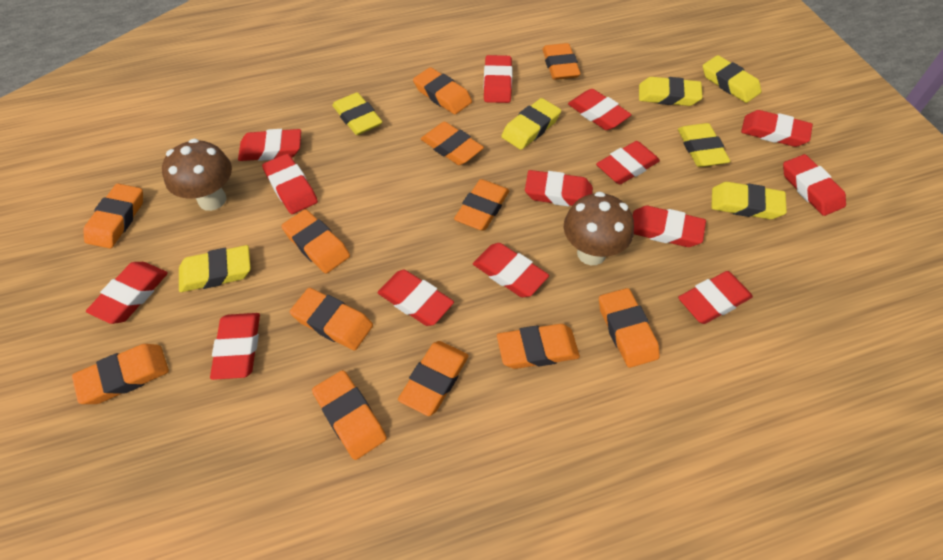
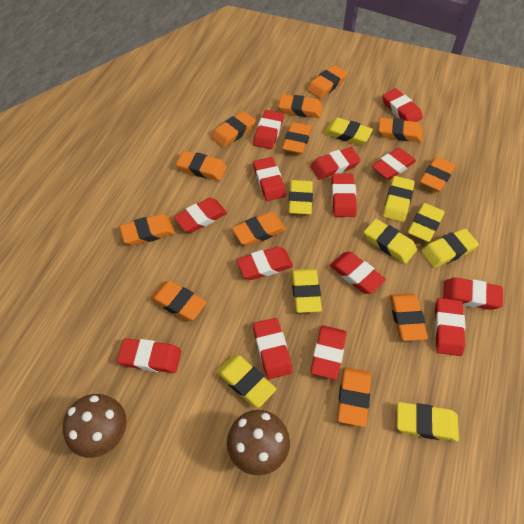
yellow eraser: 7 -> 9

